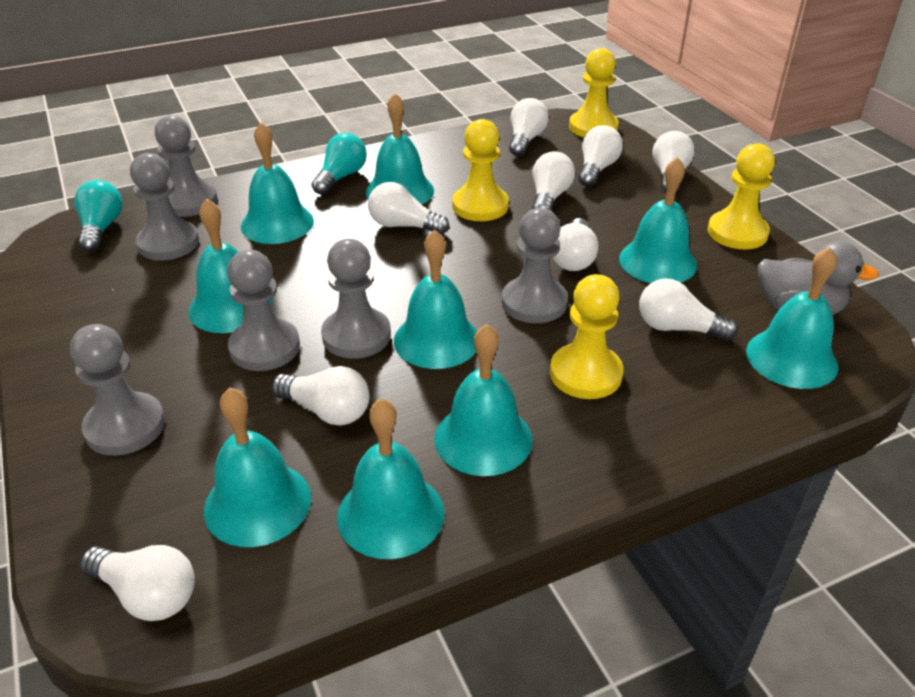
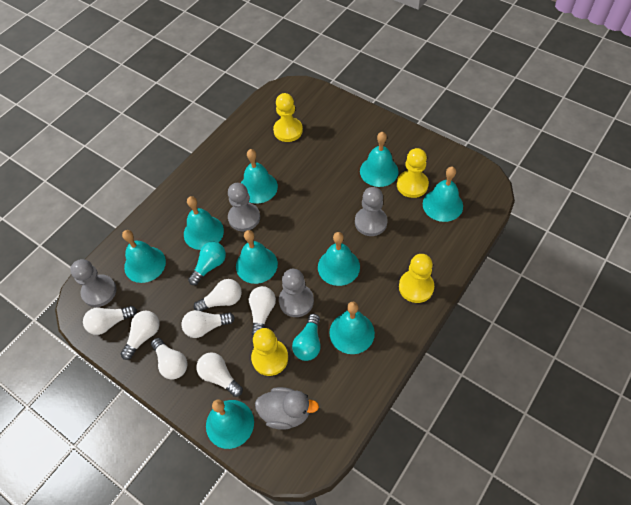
grey pawn: 6 -> 4
white light bulb: 9 -> 7

